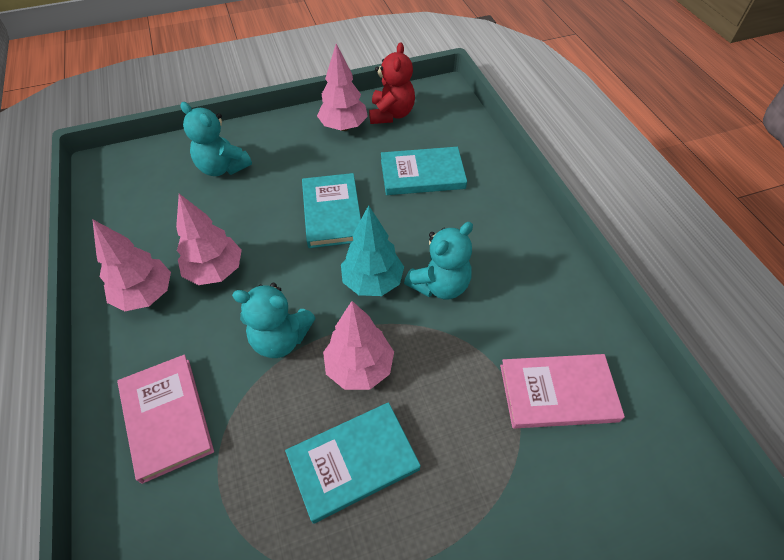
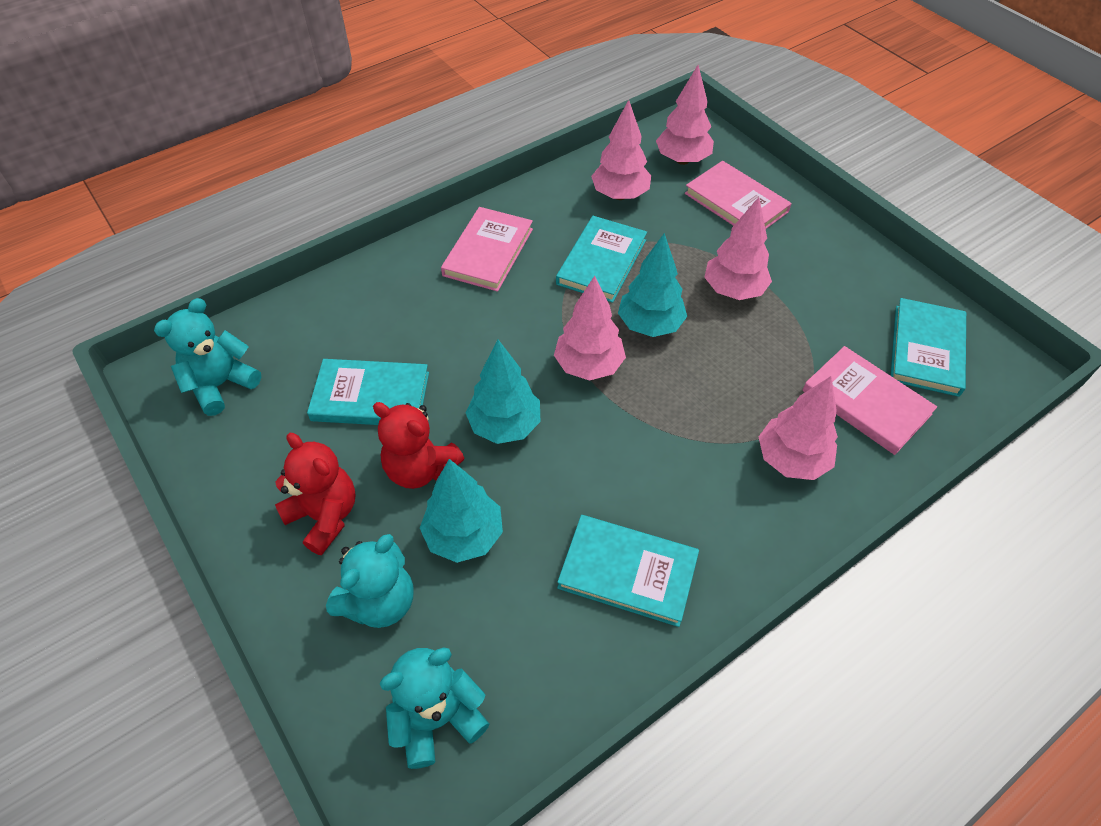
pink book: 2 -> 3
pink tree: 4 -> 5
red teddy bear: 1 -> 2
turquoise book: 3 -> 4
turquoise tree: 1 -> 3

